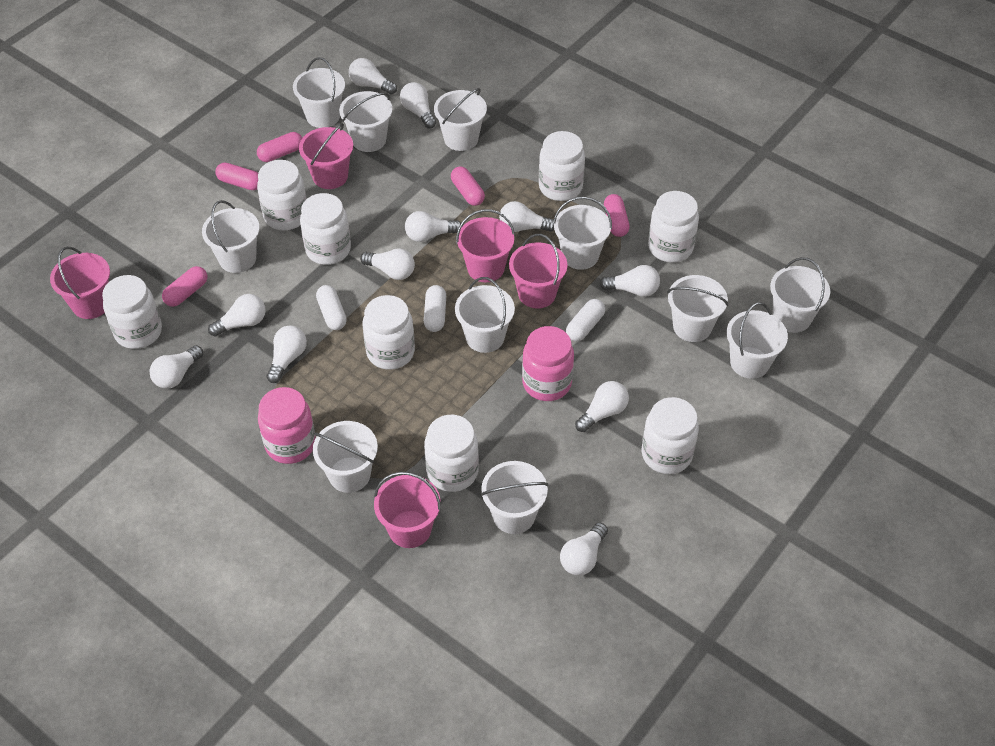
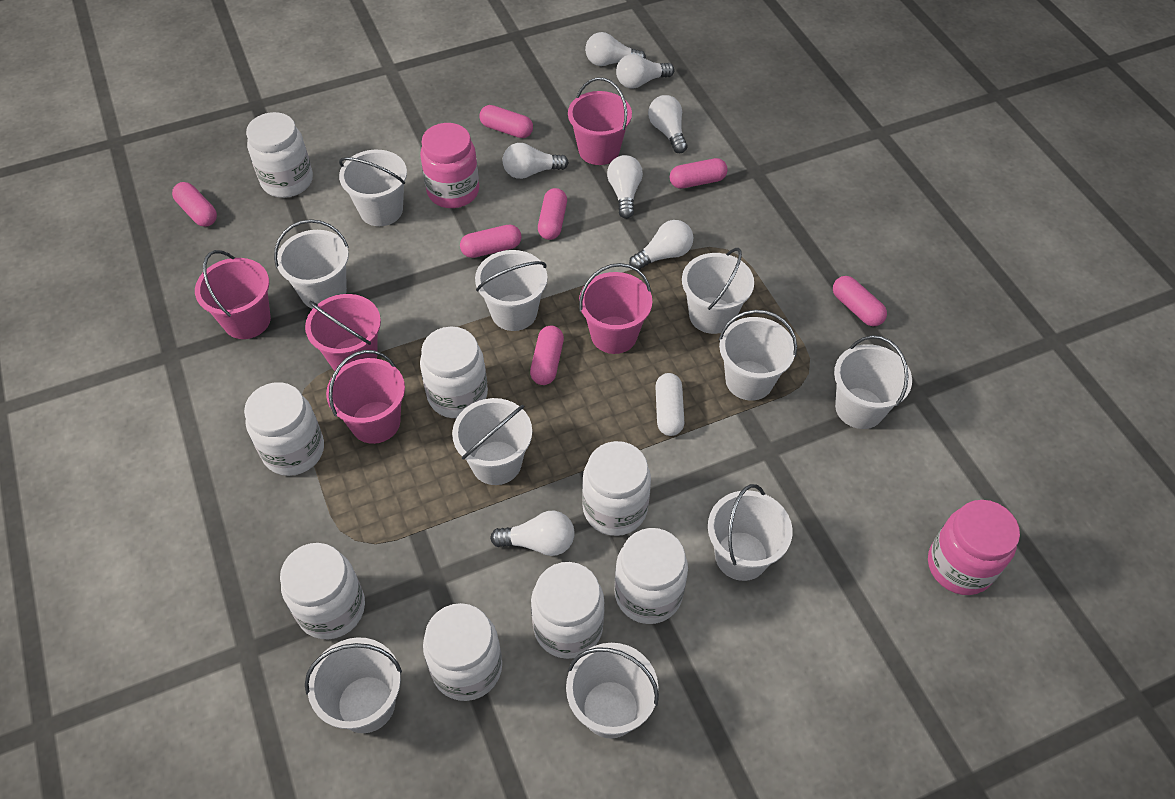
pink capsule: 5 -> 7
white bucket: 11 -> 10
white capsule: 3 -> 1
white light bulb: 11 -> 7

